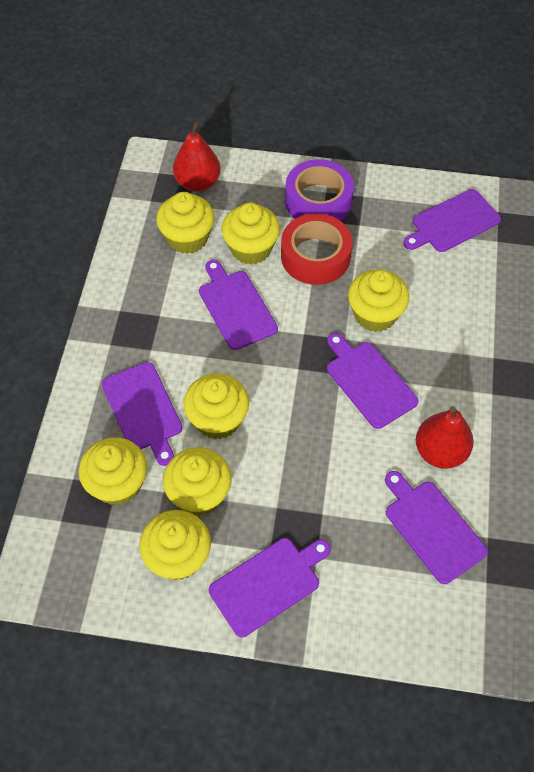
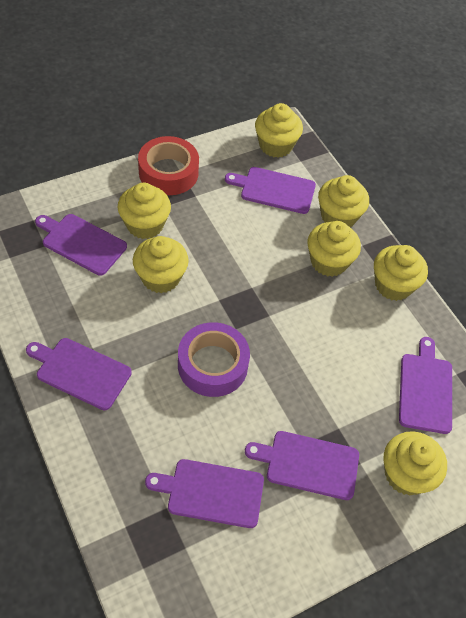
red pear: 2 -> 0

